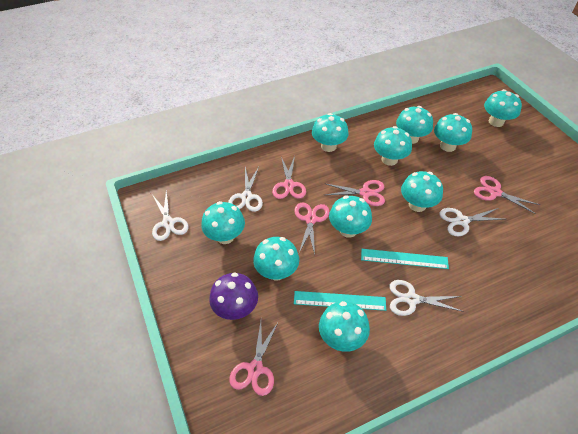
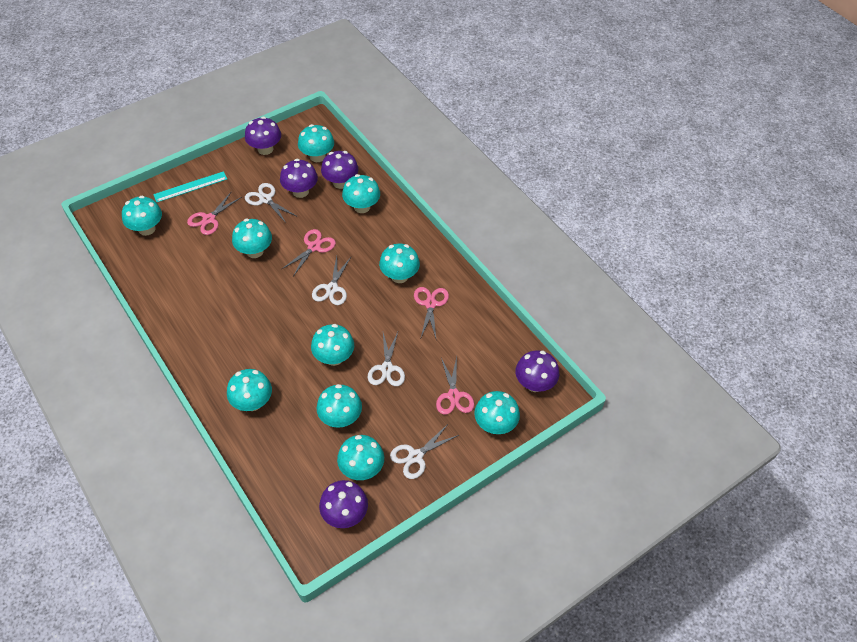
pink scissors: 5 -> 4
purple mushroom: 1 -> 5
turquoise ruler: 2 -> 1

